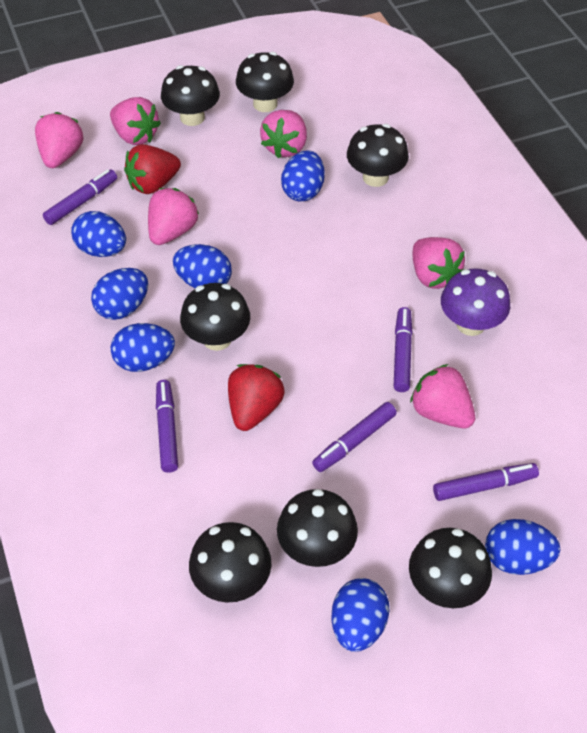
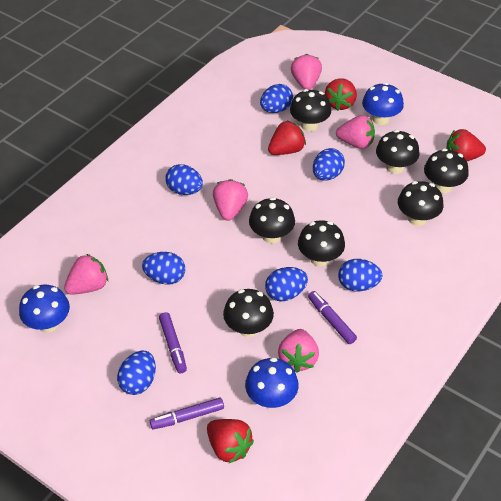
blue mushroom: 0 -> 3
pink strawberry: 6 -> 5
purple marker: 5 -> 3
purple mushroom: 1 -> 0
red strawberry: 2 -> 4

